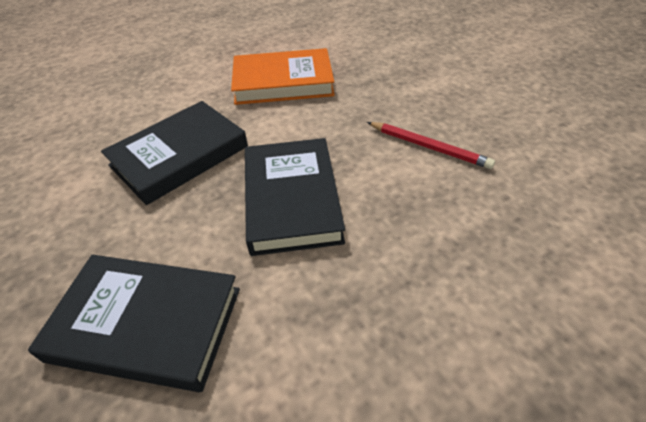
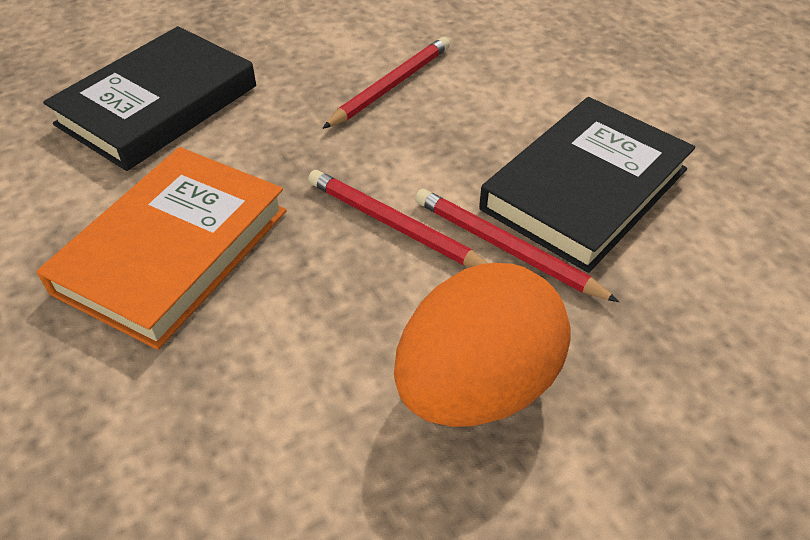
black book: 3 -> 2
orange egg: 0 -> 1
red pencil: 1 -> 3

